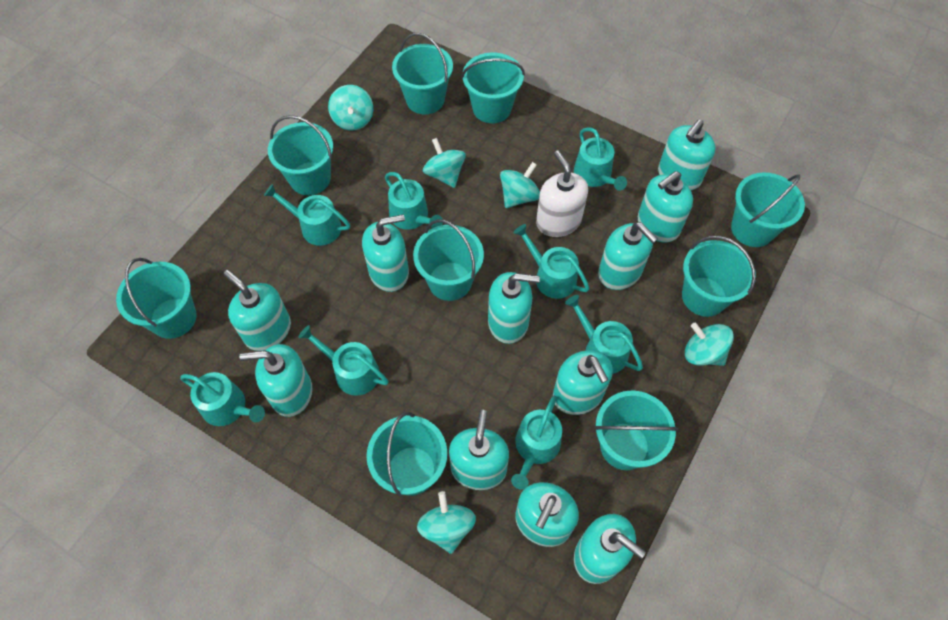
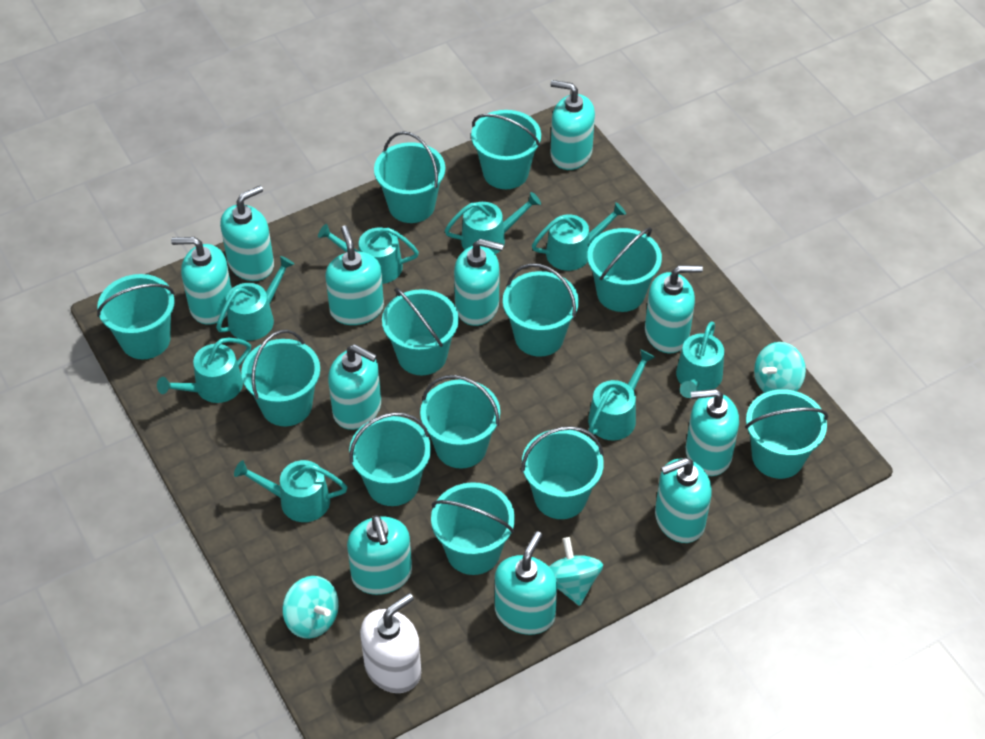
turquoise bucket: 9 -> 12
turquoise spinning top: 5 -> 3

